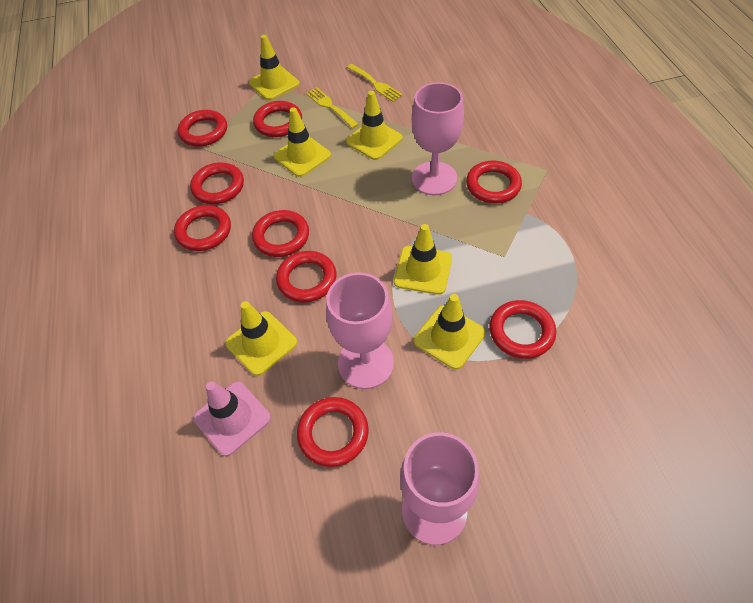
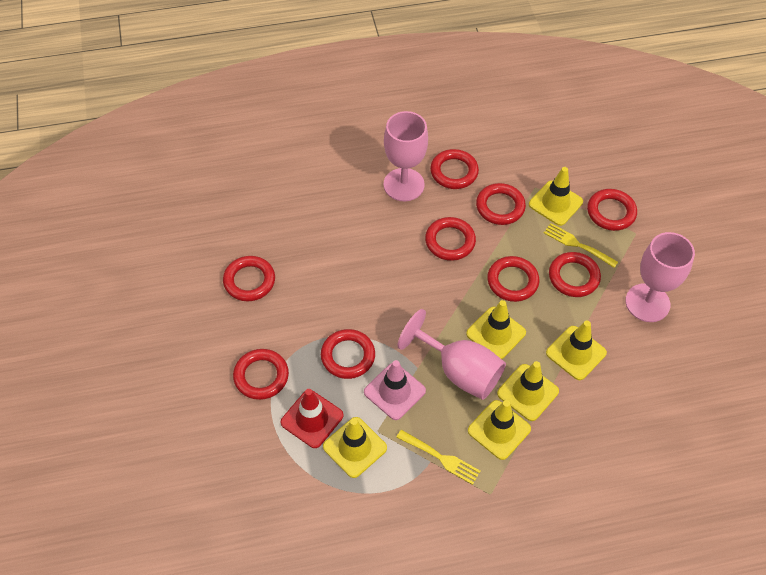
red traffic cone: 0 -> 1

